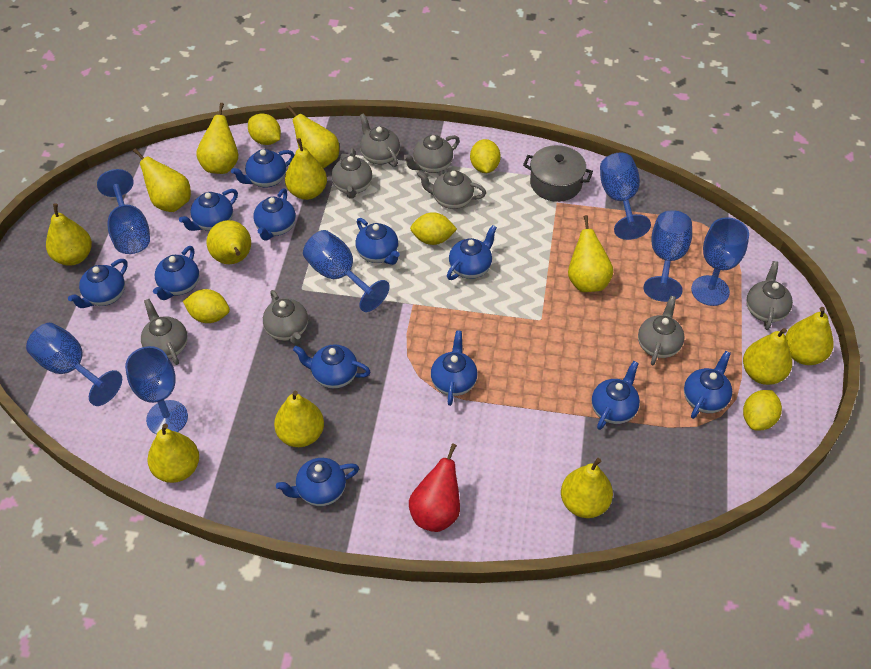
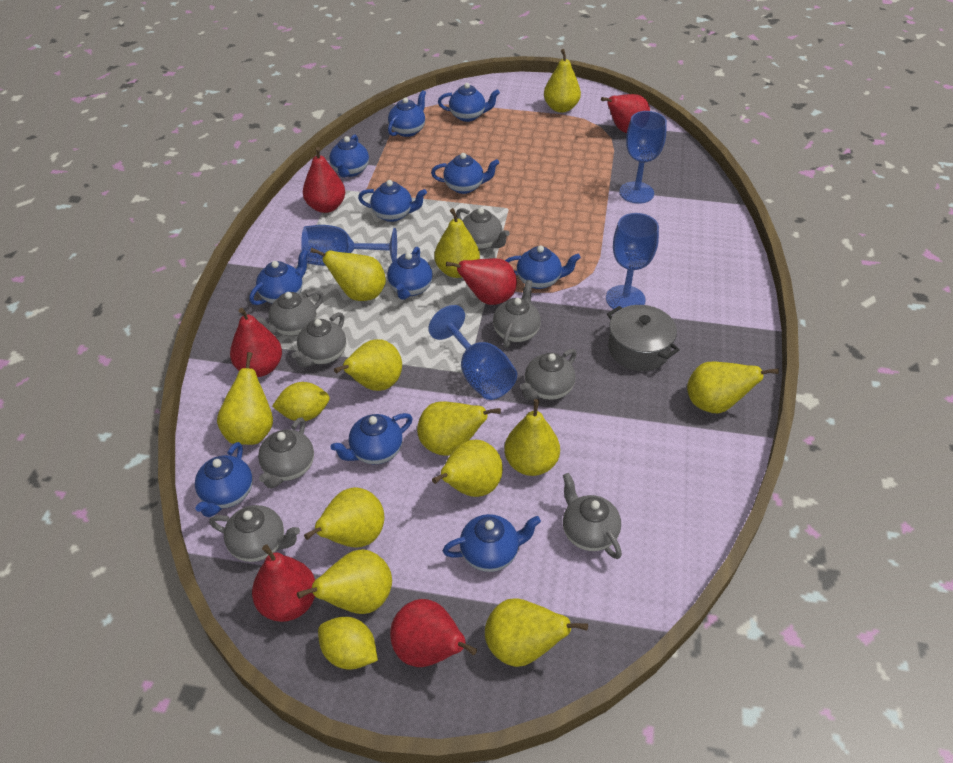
blue goblet: 7 -> 4
blue teapot: 12 -> 11
red pear: 1 -> 6
yellow lemon: 5 -> 2

